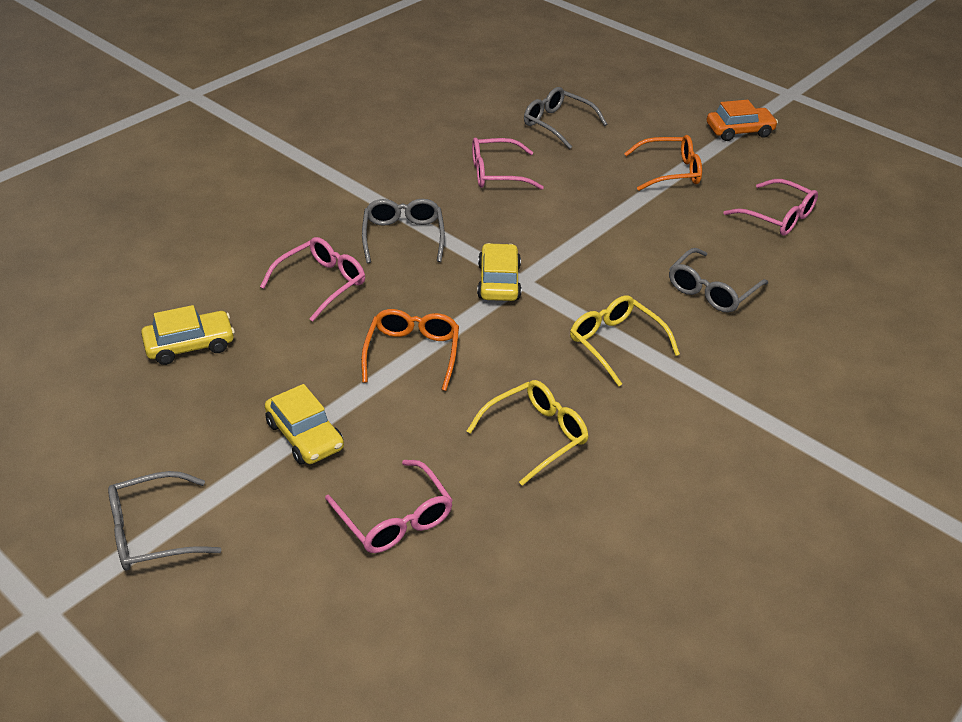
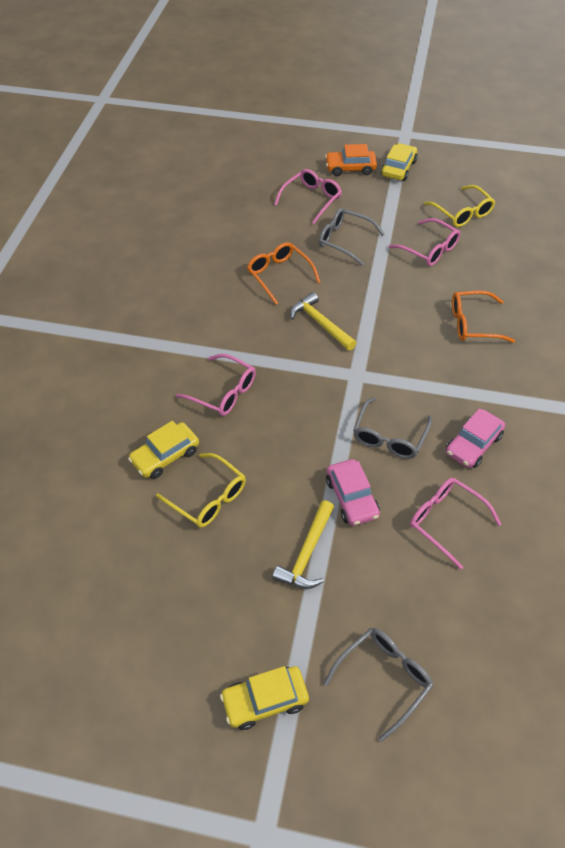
grey glasses: 4 -> 3
pink car: 0 -> 2
yellow hammer: 0 -> 2

